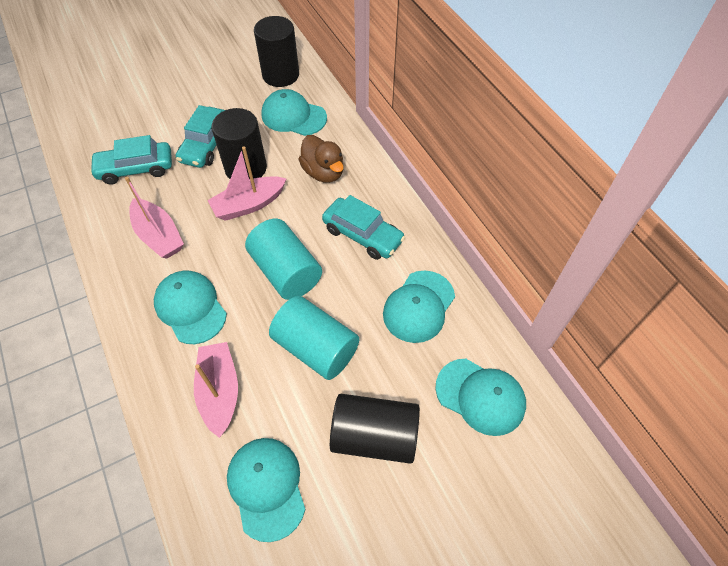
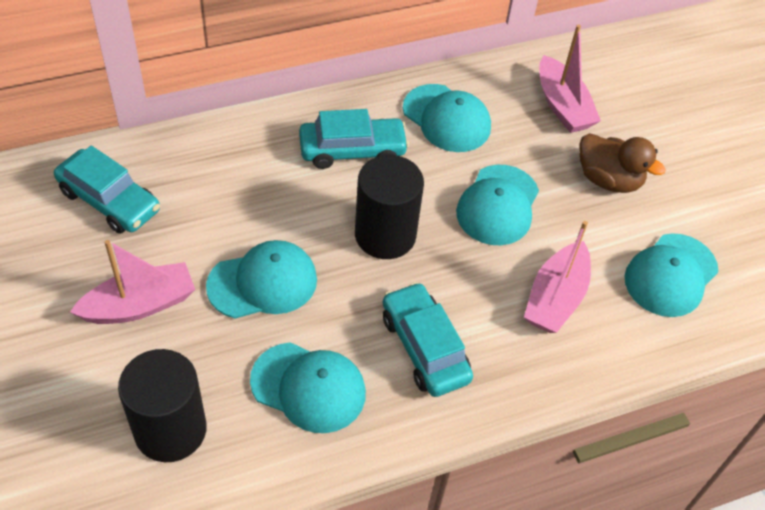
black cylinder: 3 -> 2
turquoise cylinder: 2 -> 0

